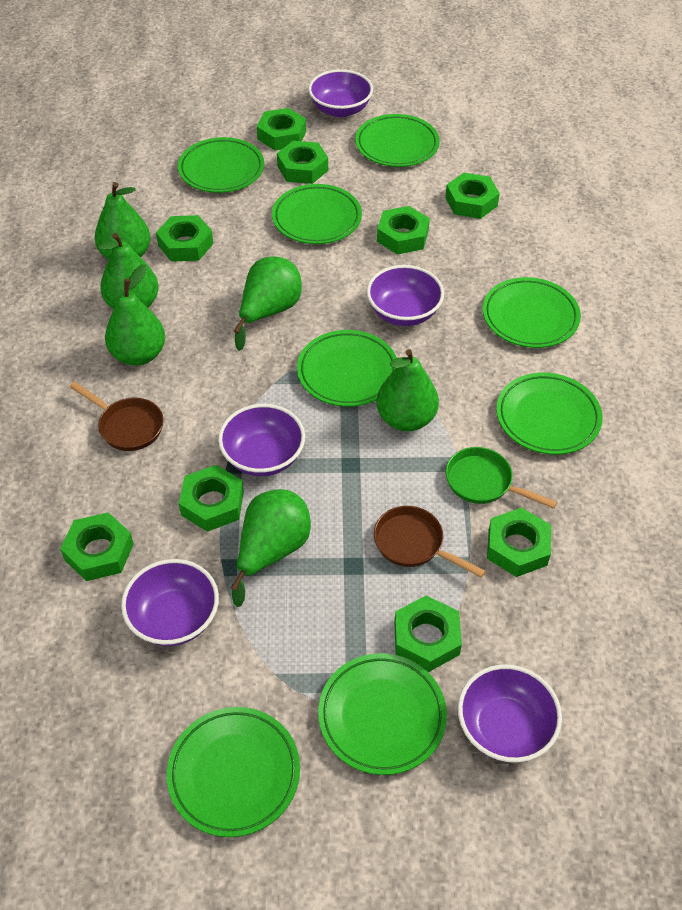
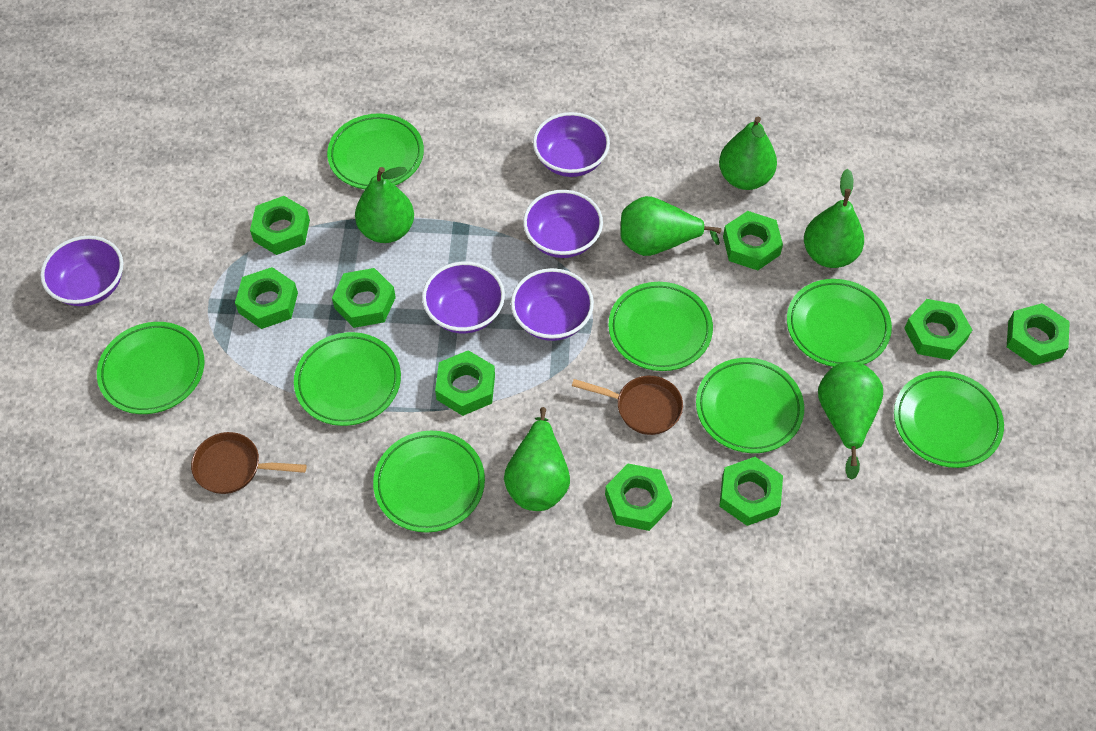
green pan: 1 -> 0

